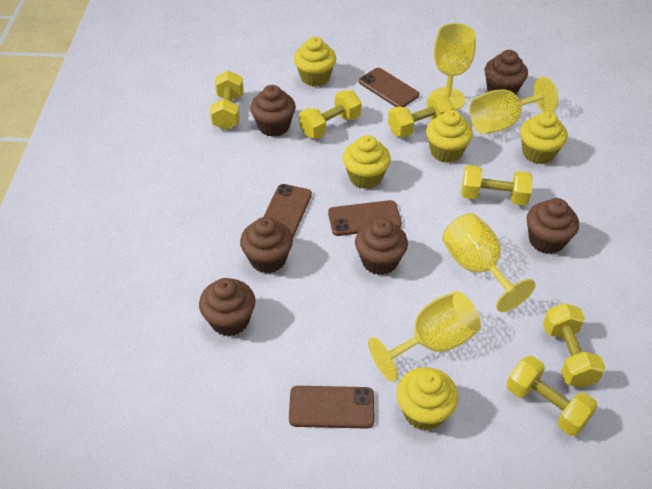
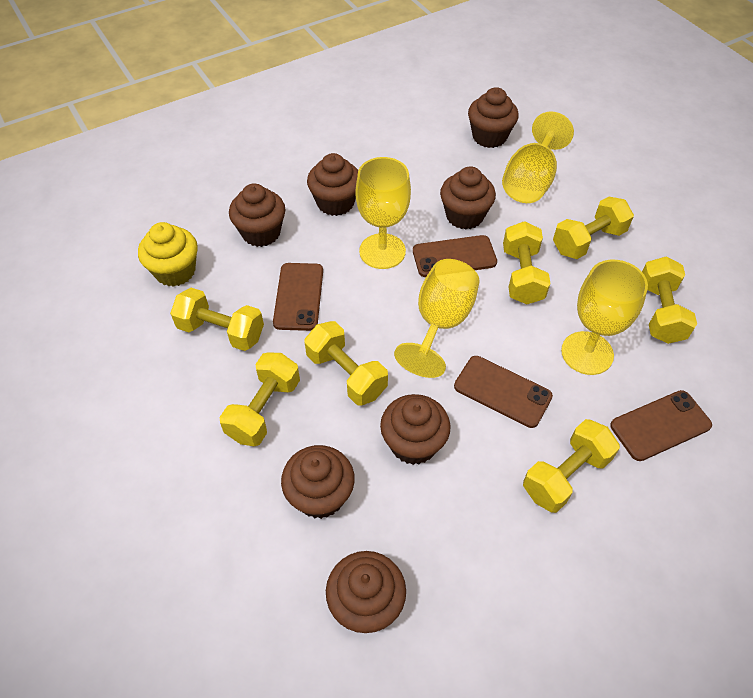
brown cupcake: 6 -> 7
yellow cupcake: 5 -> 1
yellow dumbbell: 6 -> 7

